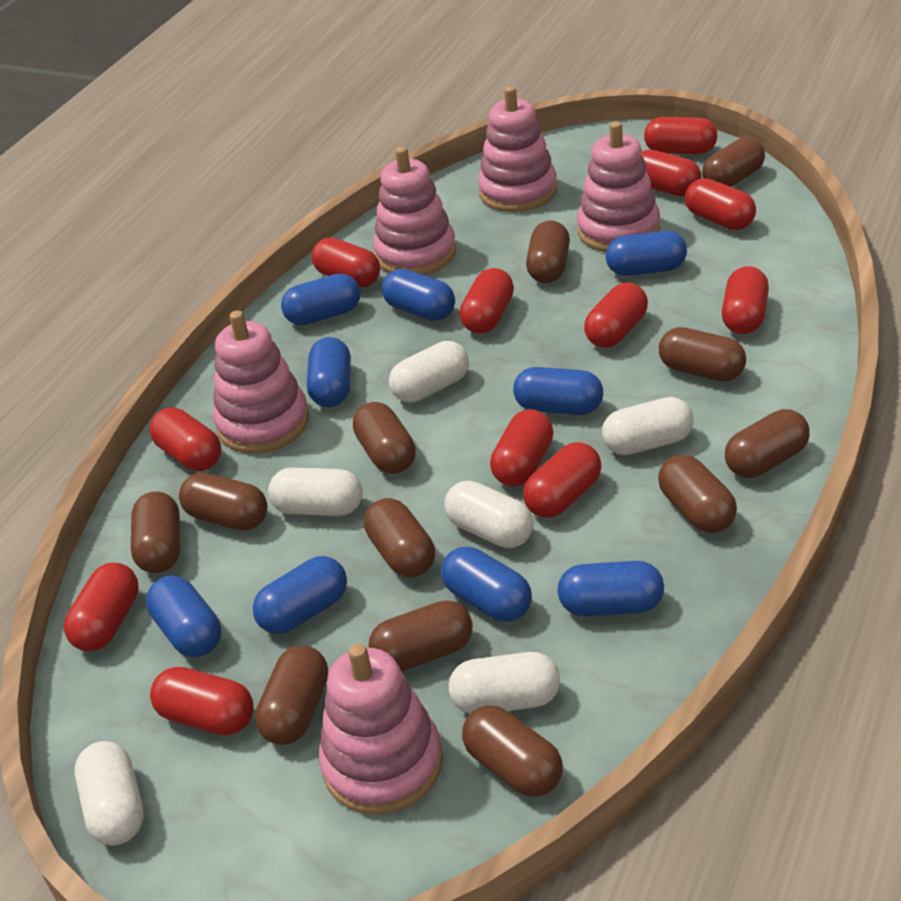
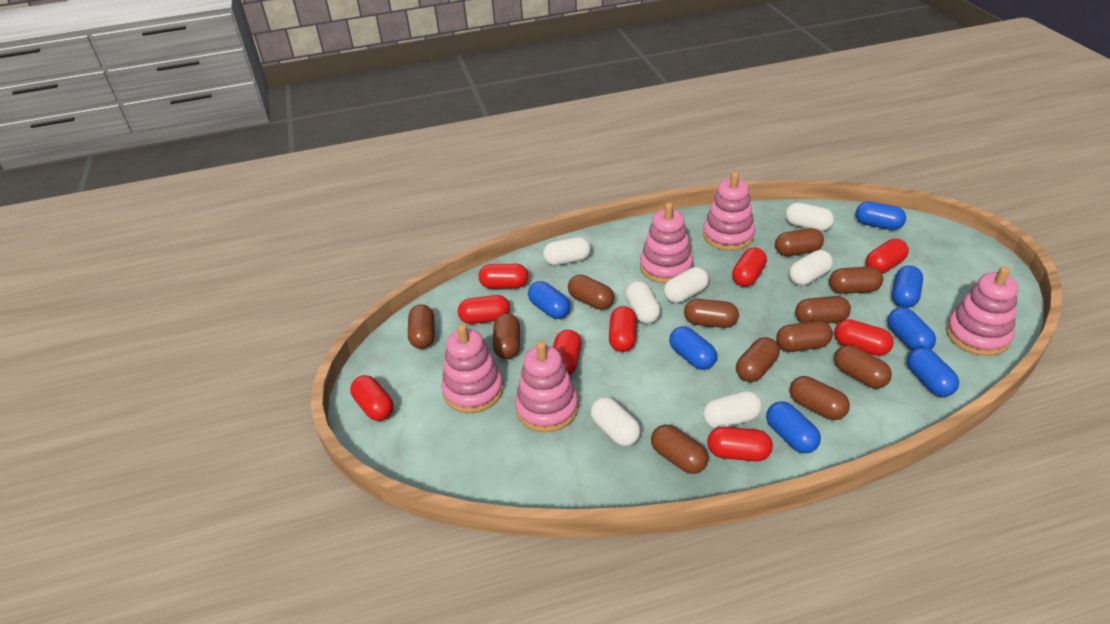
blue capsule: 9 -> 7
red capsule: 12 -> 9
white capsule: 6 -> 7

